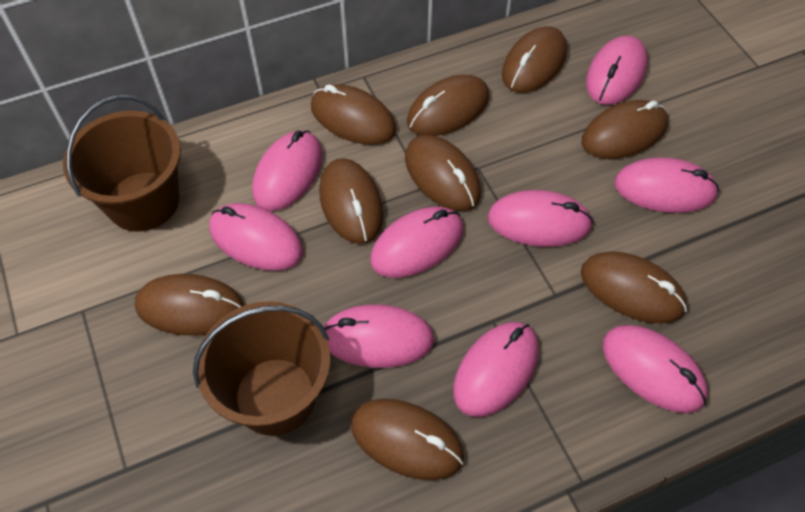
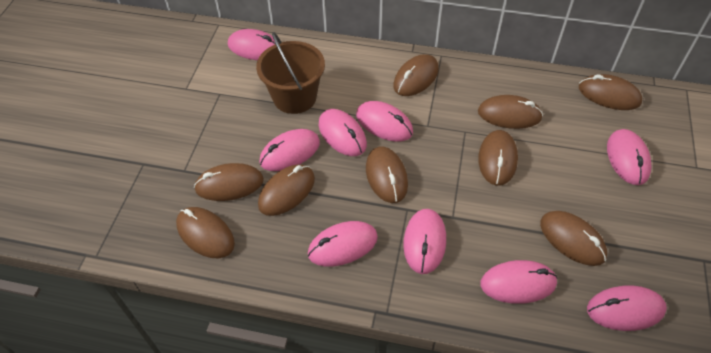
brown bucket: 2 -> 1

